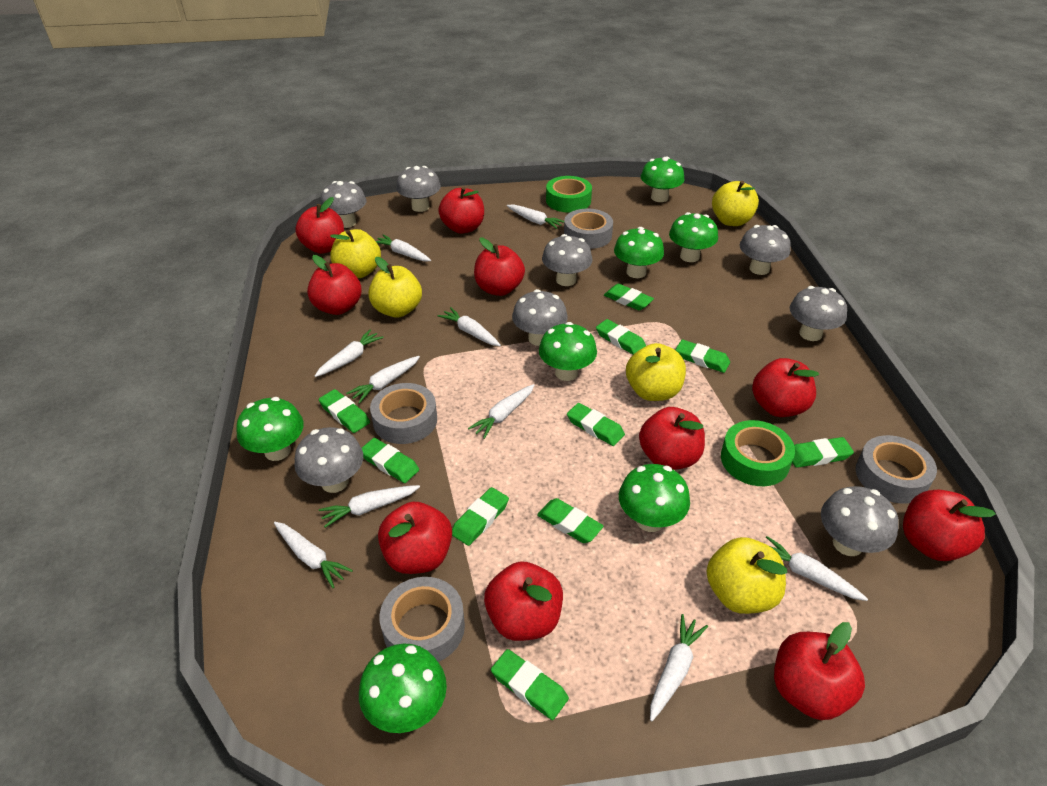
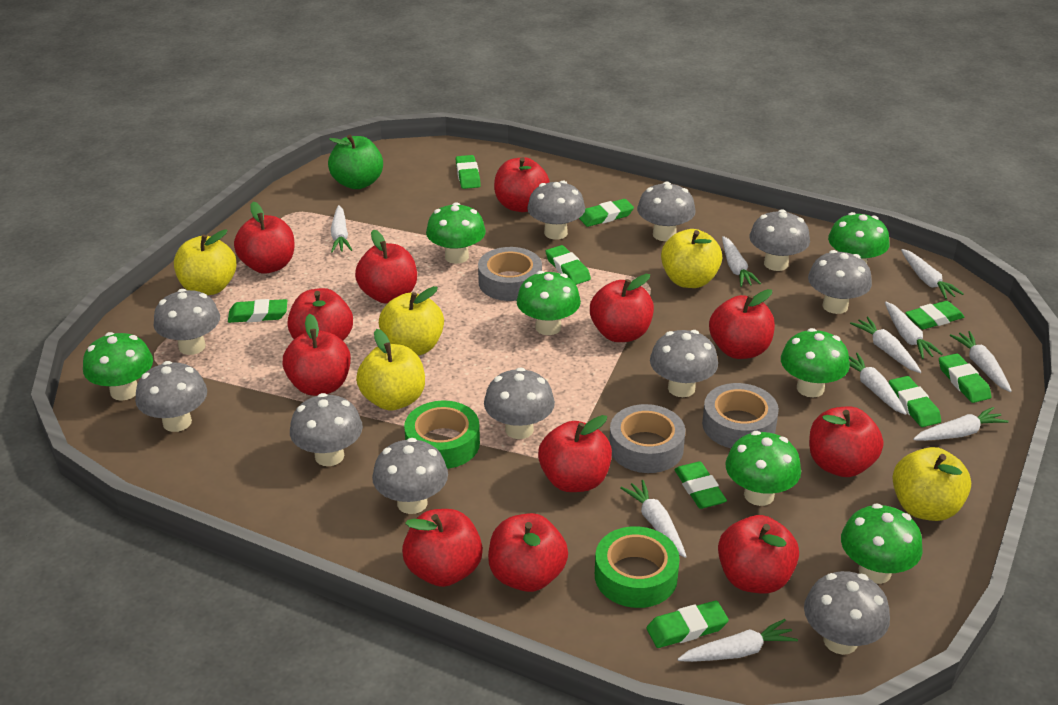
green apple: 0 -> 1
green eraser: 10 -> 9
grey mushroom: 8 -> 11
grey tape: 4 -> 3
red apple: 10 -> 12

